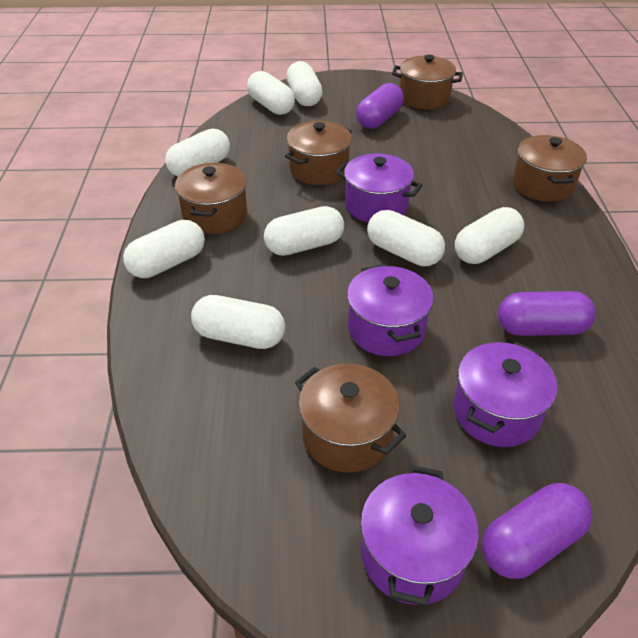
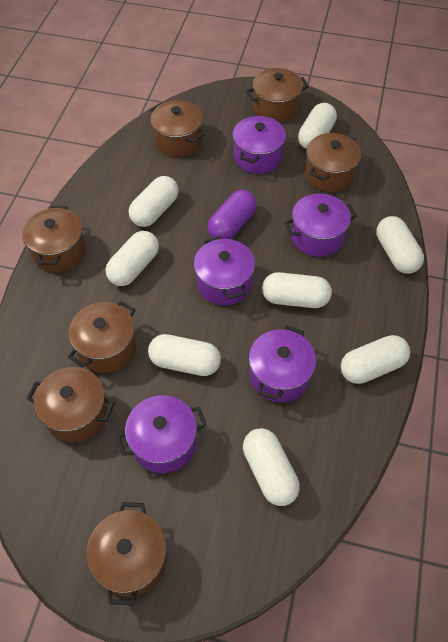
brown pot: 5 -> 7
purple capsule: 3 -> 1
purple pot: 4 -> 5

